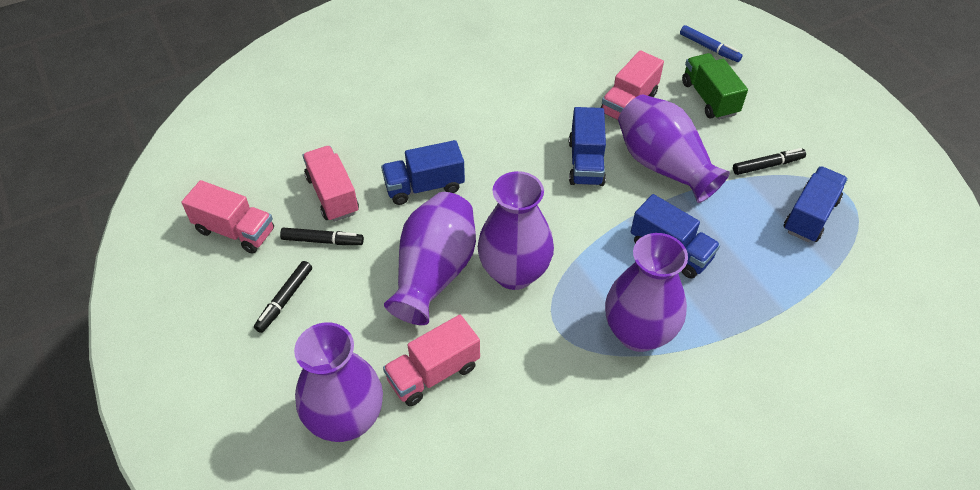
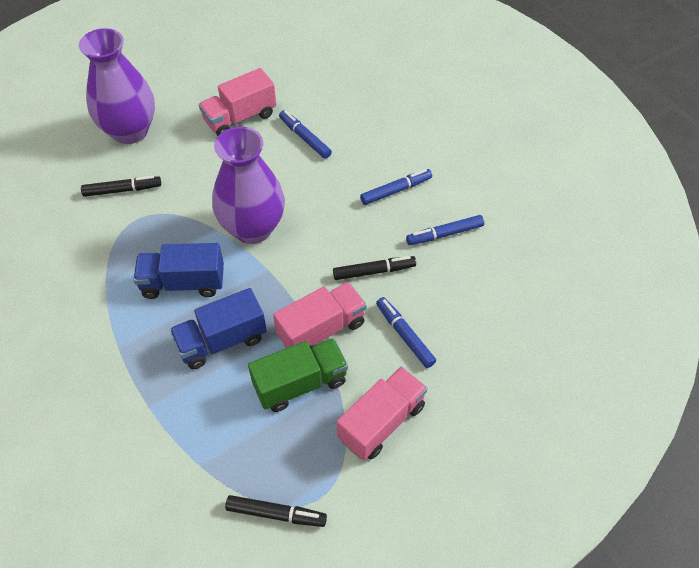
blue marker: 1 -> 4
blue truck: 4 -> 2
pink truck: 4 -> 3
purple vase: 5 -> 2

